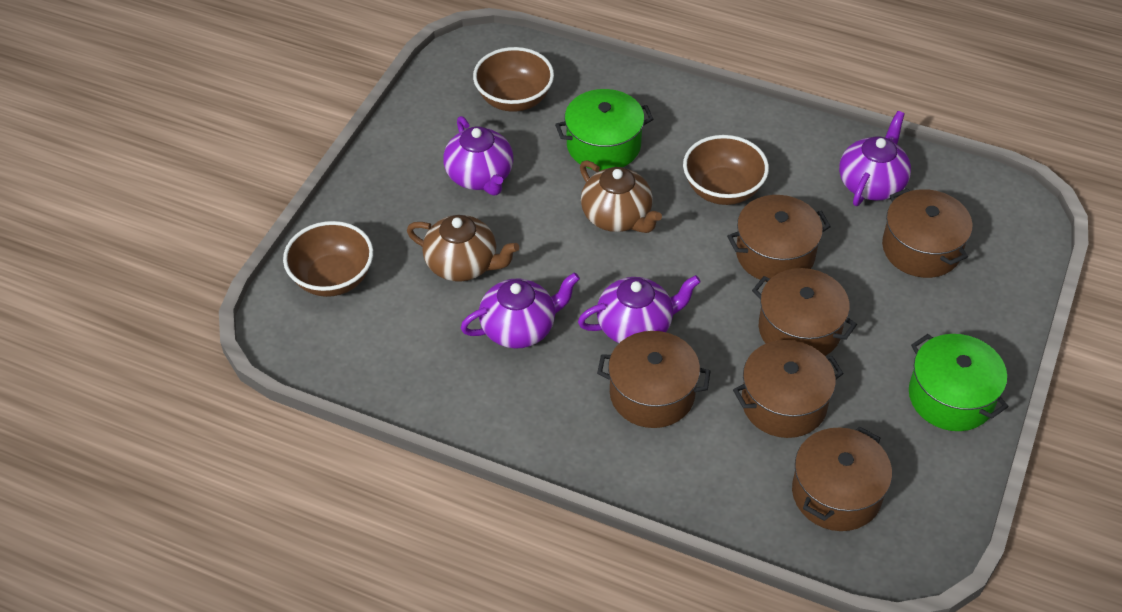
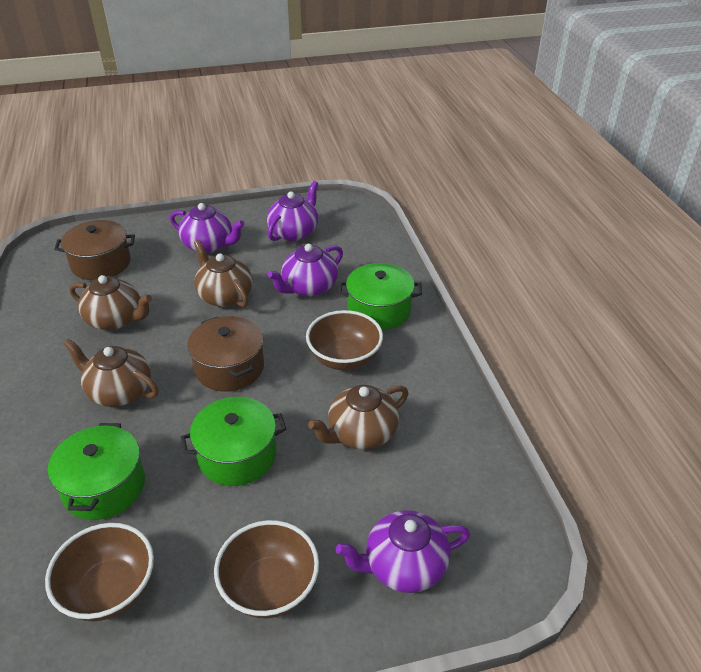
brown pot: 6 -> 2
brown teapot: 2 -> 4
green pot: 2 -> 3

